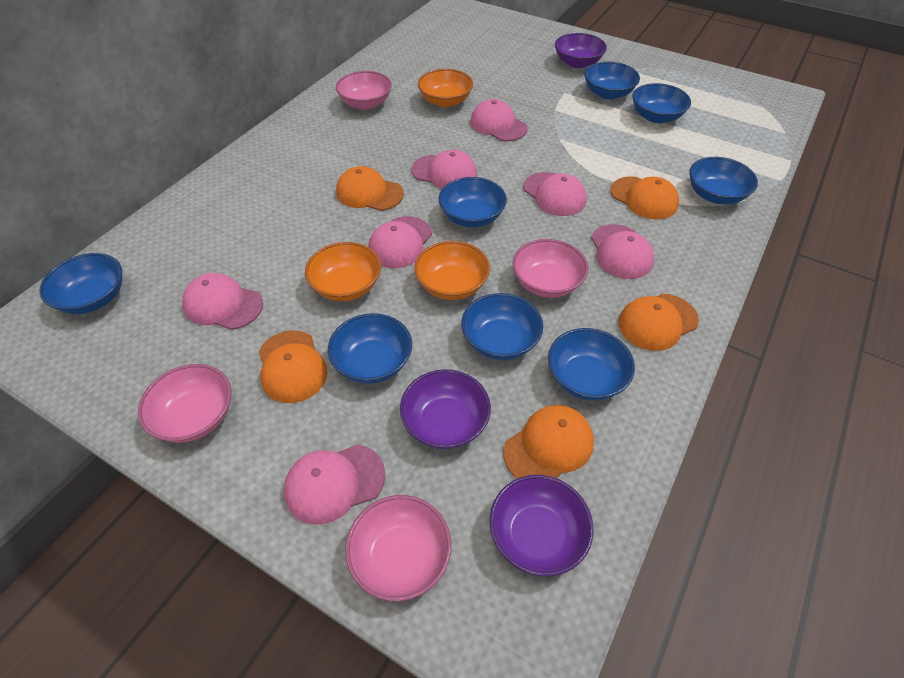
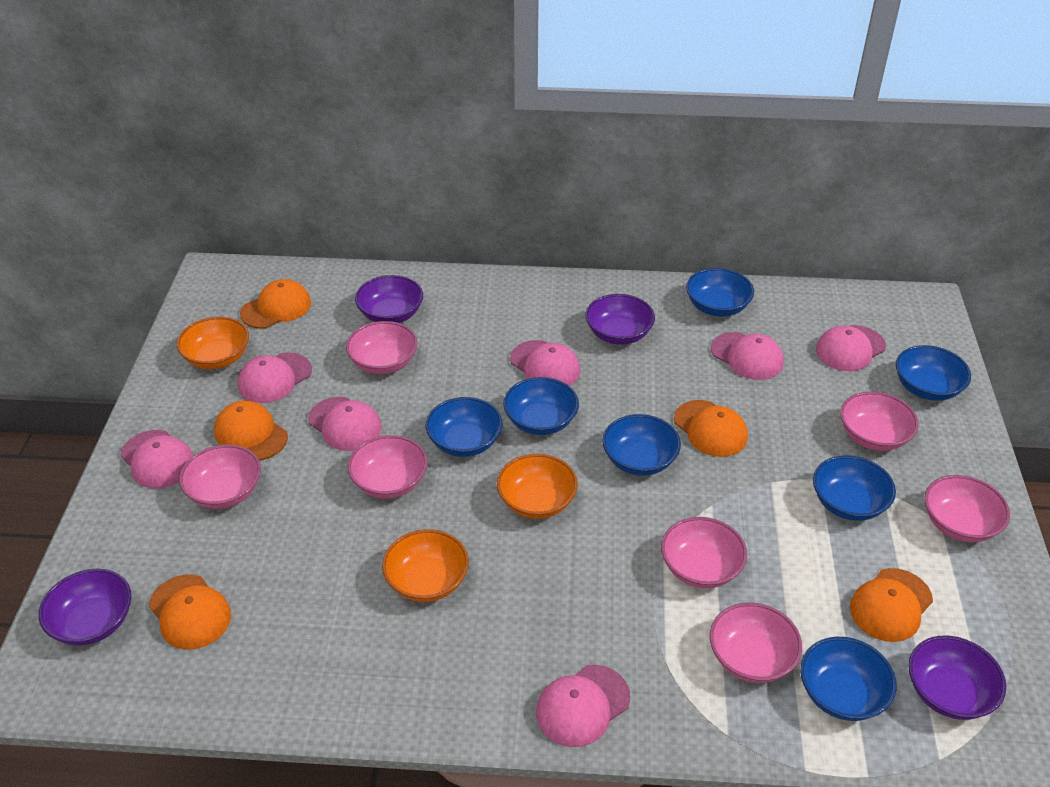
blue bowl: 8 -> 7
pink bowl: 4 -> 7
purple bowl: 3 -> 4

